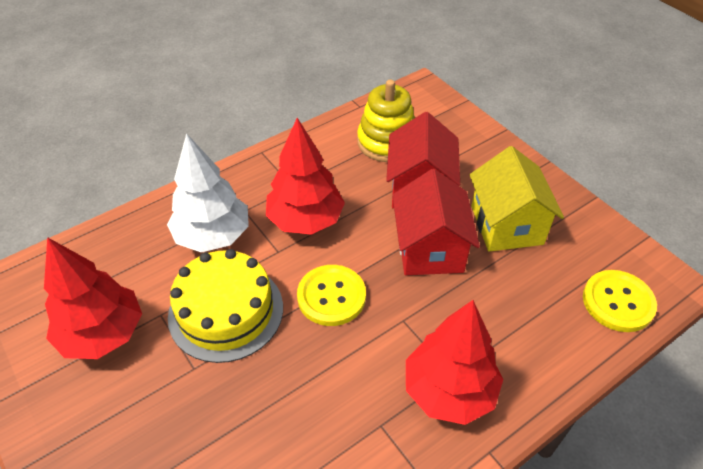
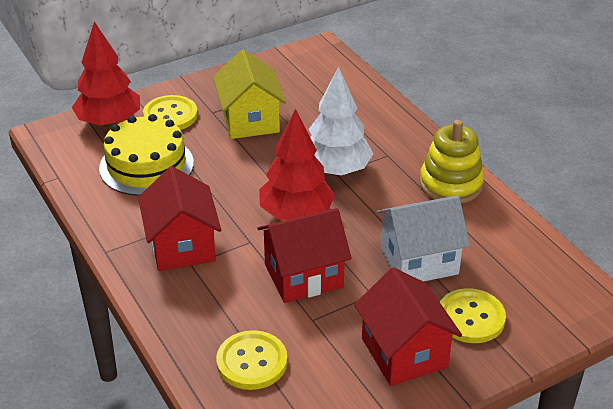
red house: 2 -> 3
red tree: 3 -> 2
white house: 0 -> 1
yellow button: 2 -> 3

